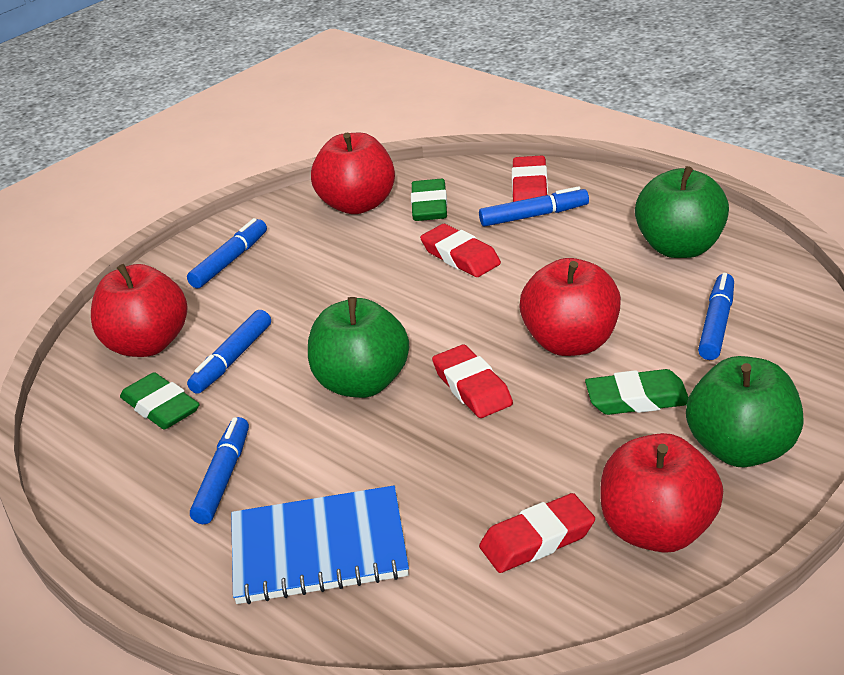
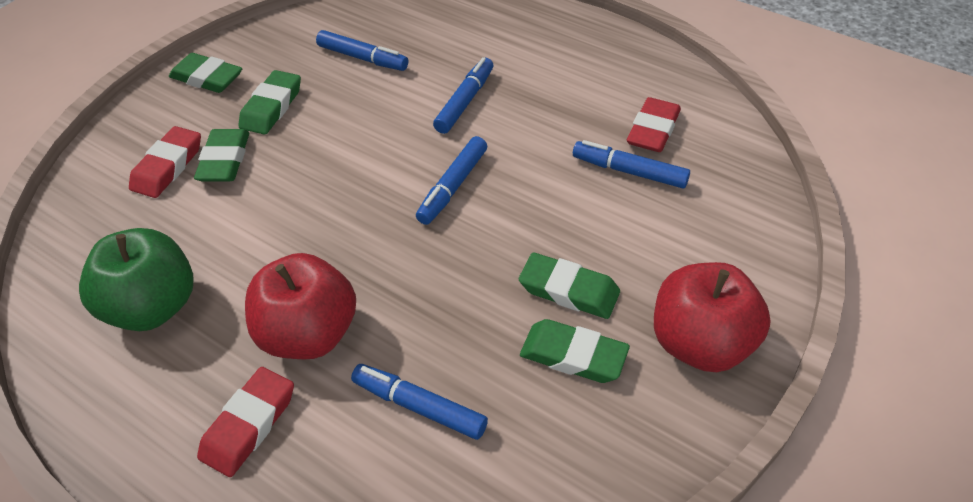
blue notebook: 1 -> 0
green apple: 3 -> 1
green eraser: 3 -> 5
red apple: 4 -> 2
red eraser: 4 -> 3

